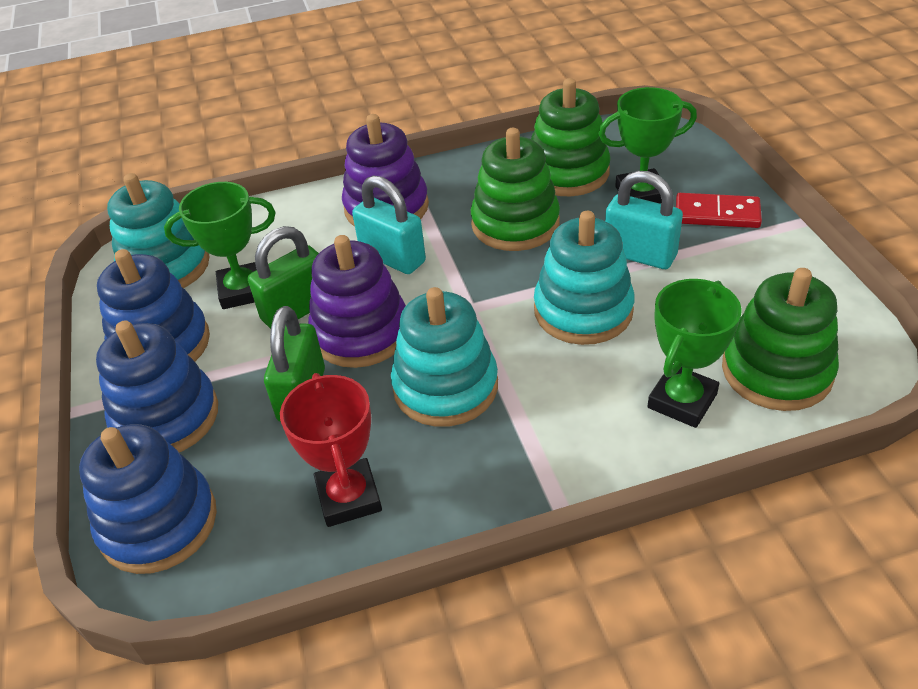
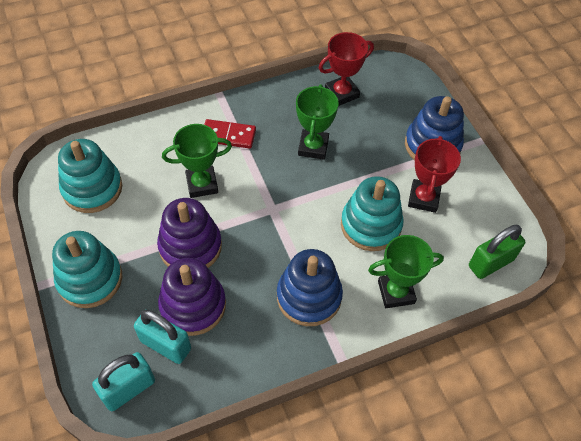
blue stacking toy: 3 -> 2
green padlock: 2 -> 1
green stacking toy: 3 -> 0
red trophy: 1 -> 2

